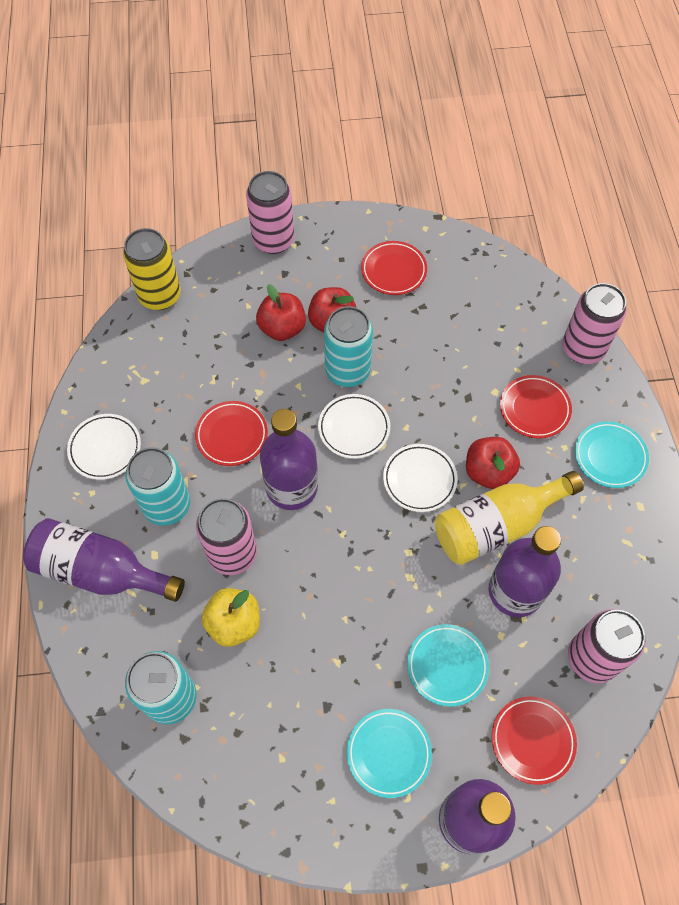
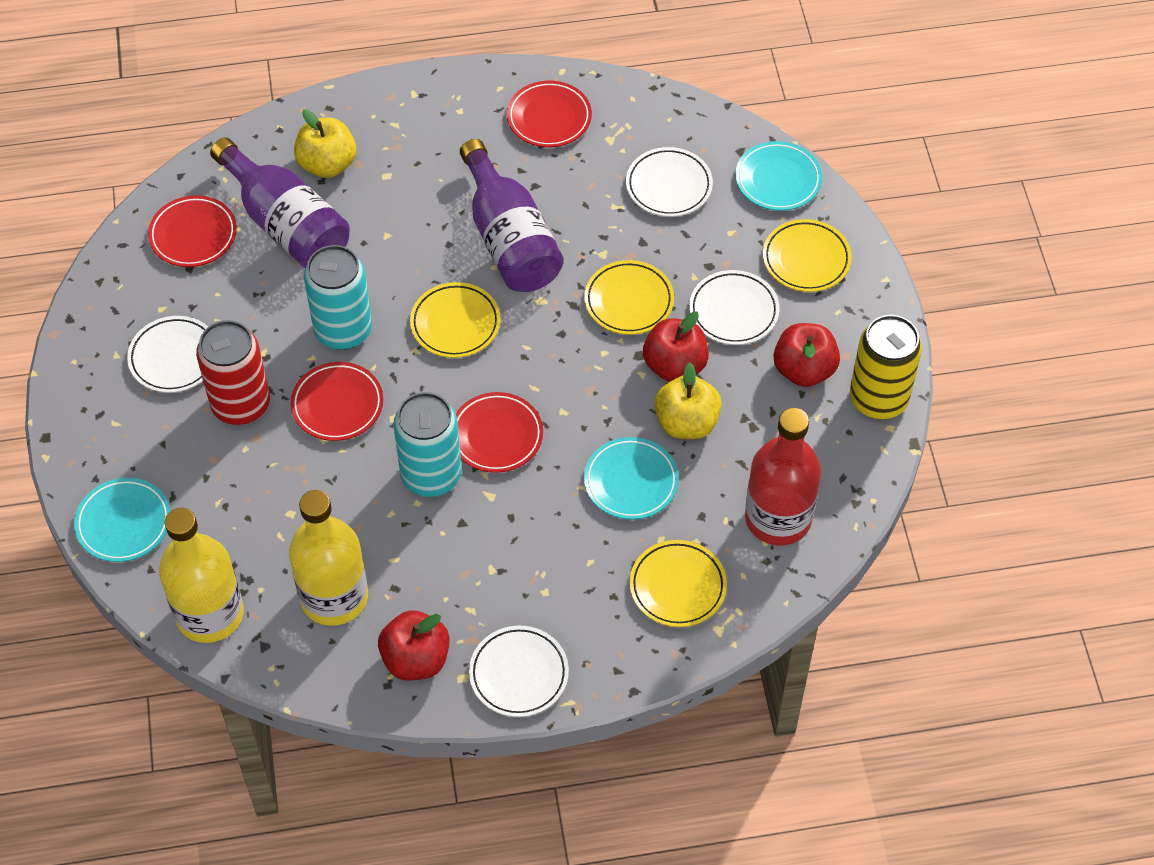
pink can: 4 -> 0
purple bottle: 4 -> 2
red bottle: 0 -> 1
red can: 0 -> 1
turquoise can: 3 -> 2
white plate: 3 -> 4
yellow apple: 1 -> 2
yellow bottle: 1 -> 2
yellow plate: 0 -> 4

